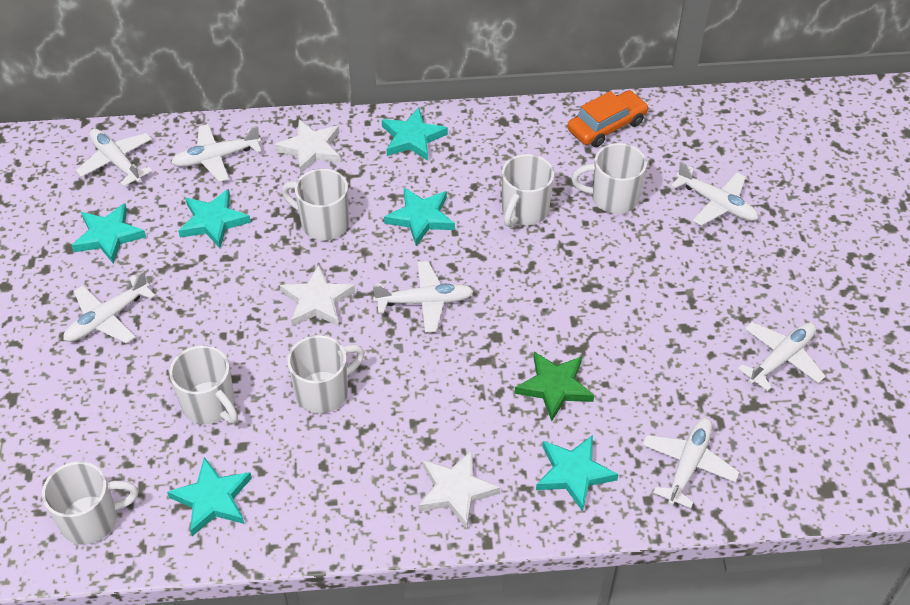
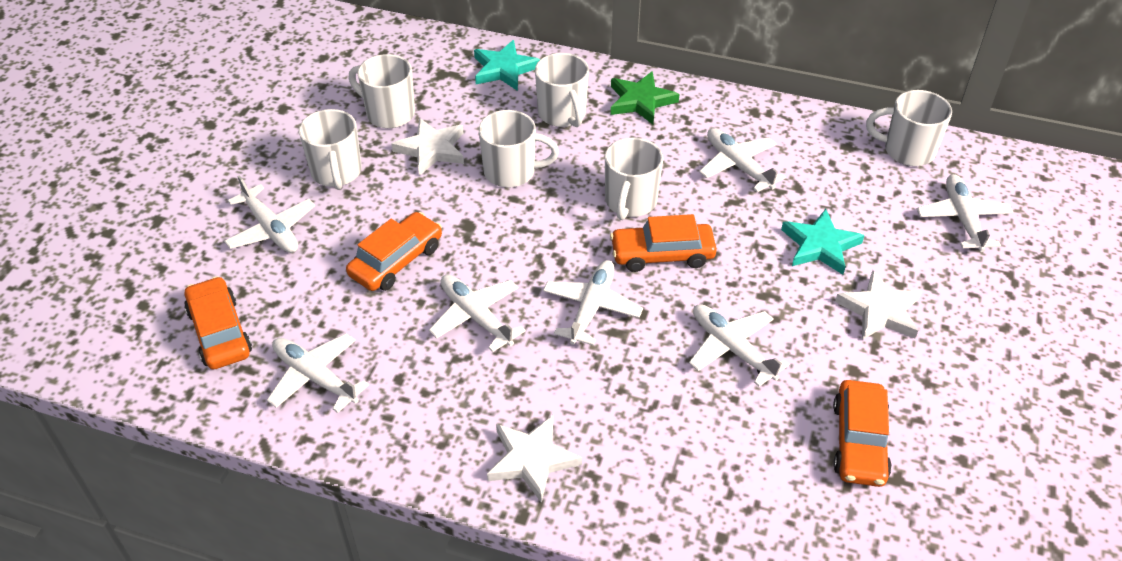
orange car: 1 -> 4
turquoise star: 6 -> 2

